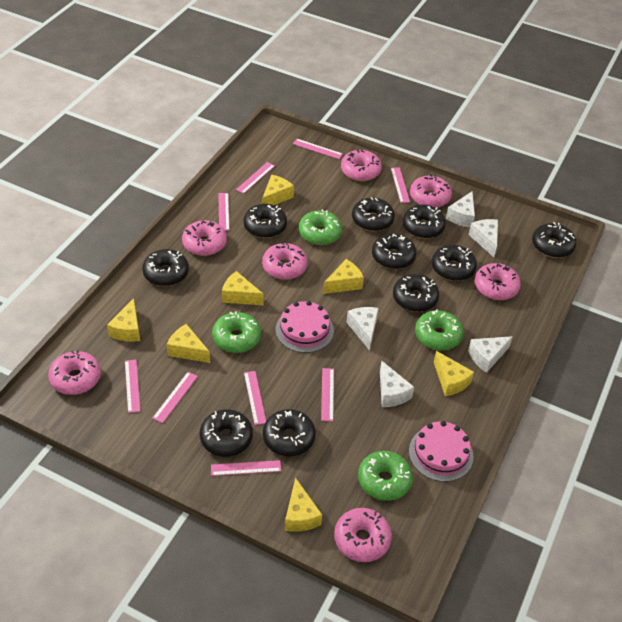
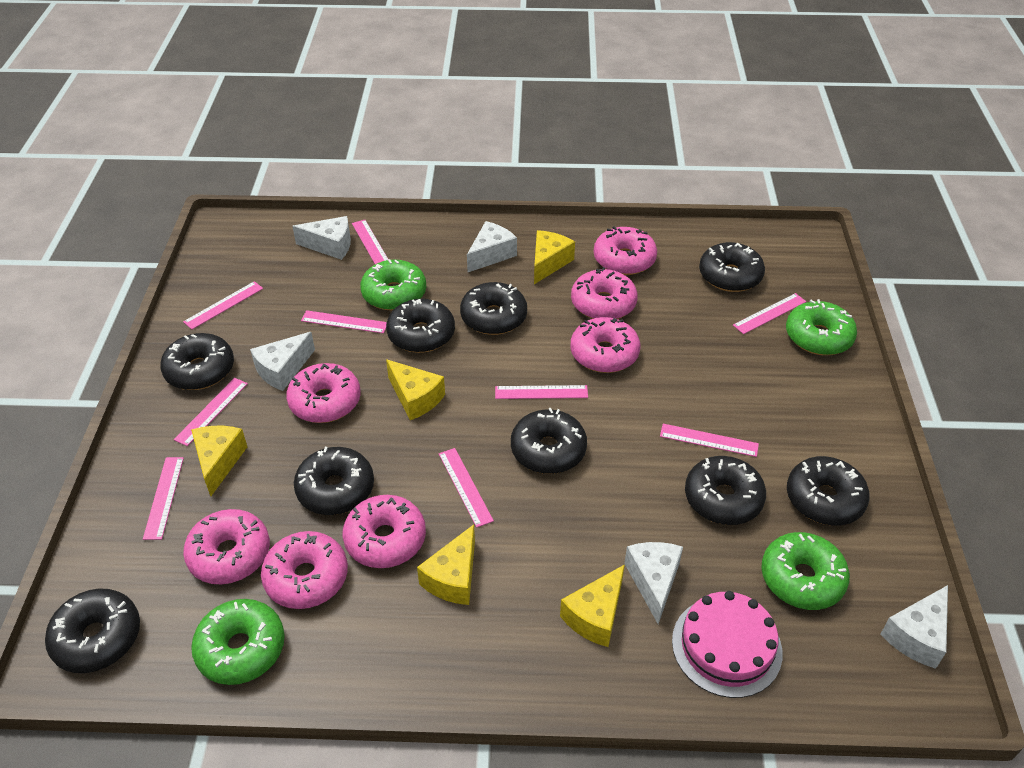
black donut: 10 -> 9
pink cake: 2 -> 1
yellow cheese: 7 -> 5

